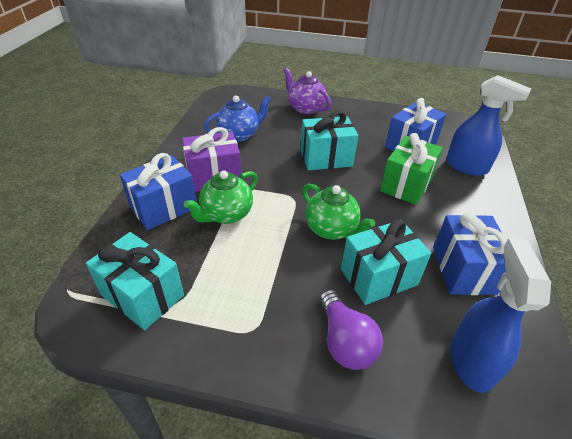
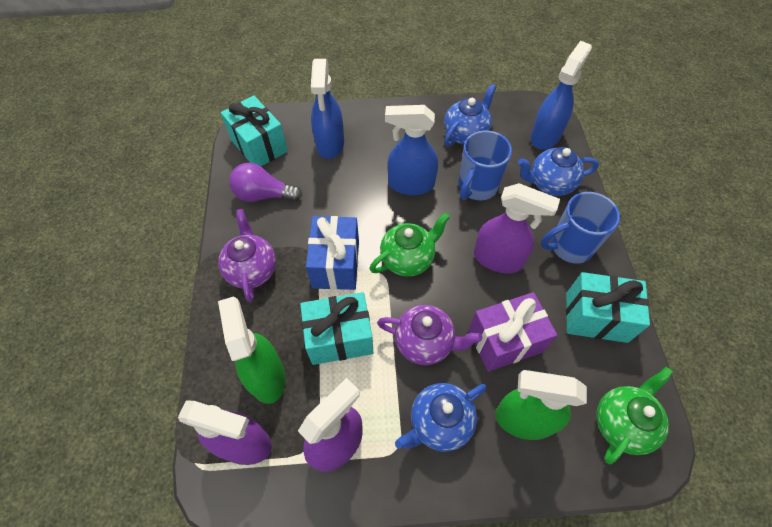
blue gift: 3 -> 1
blue mug: 0 -> 2
blue spray bottle: 2 -> 3
blue teapot: 1 -> 3
green gift: 1 -> 0
green spray bottle: 0 -> 2
purple spray bottle: 0 -> 3
purple teapot: 1 -> 2

